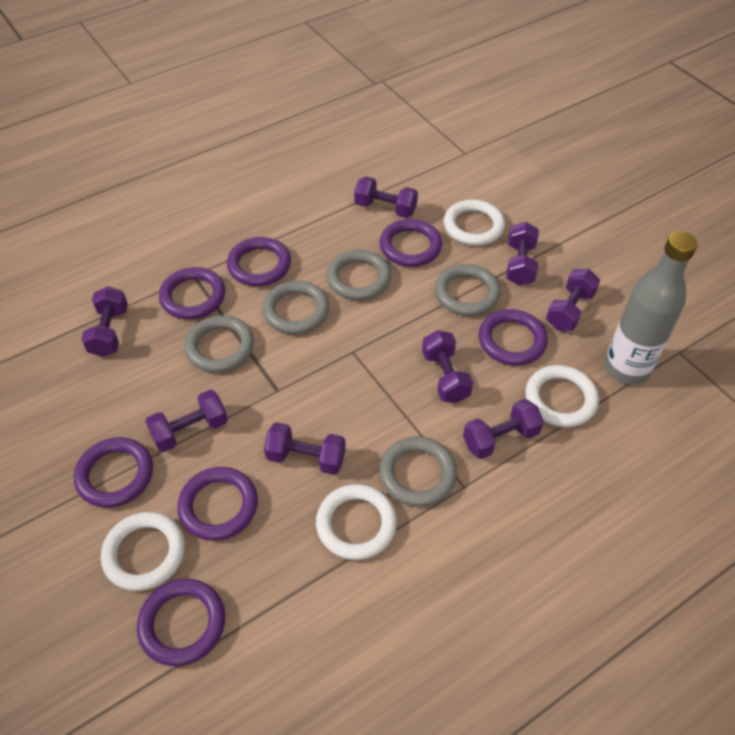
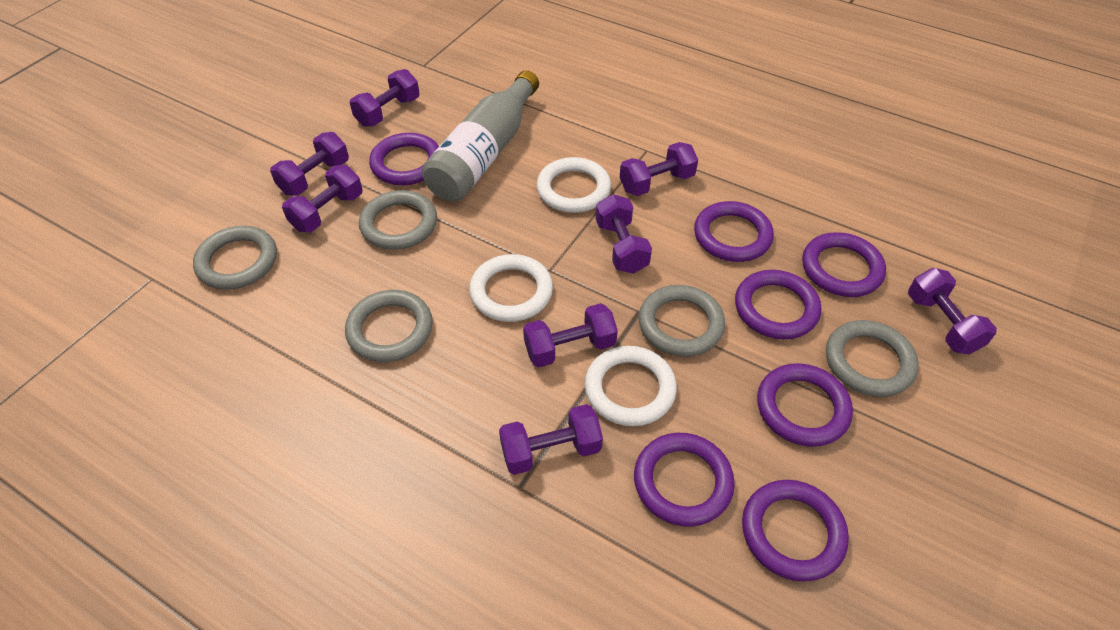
white ring: 4 -> 3

